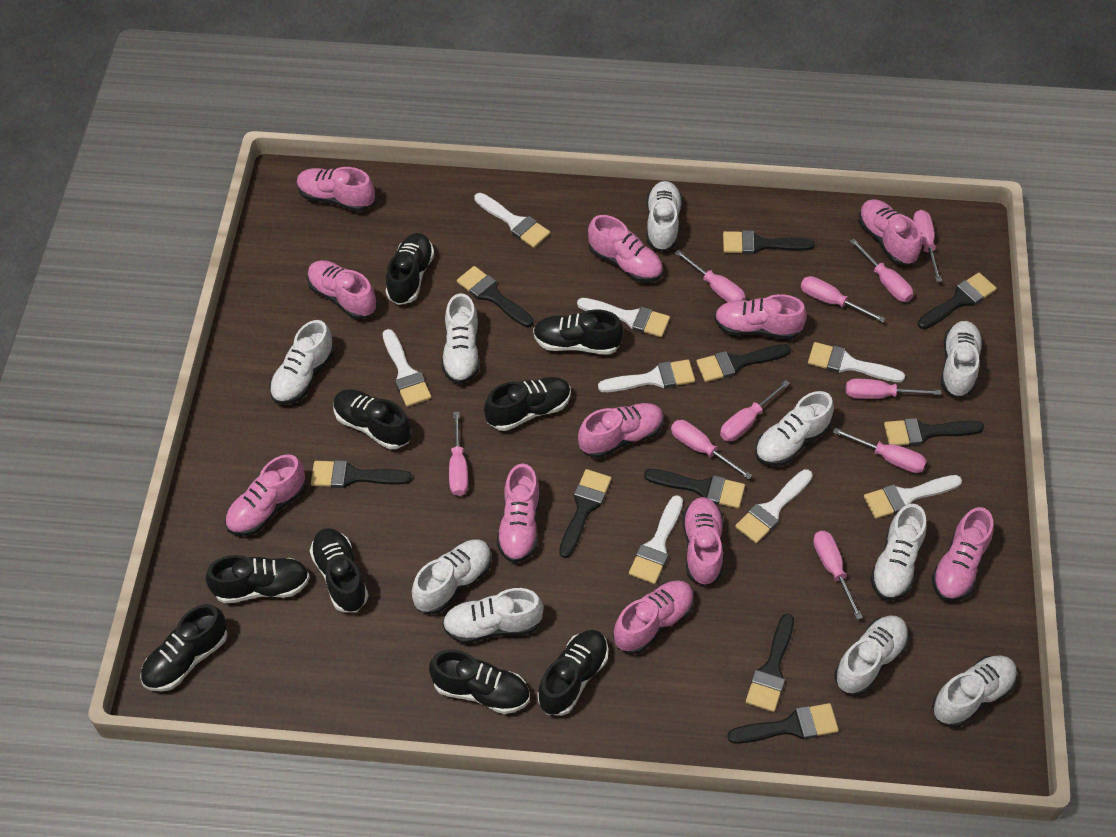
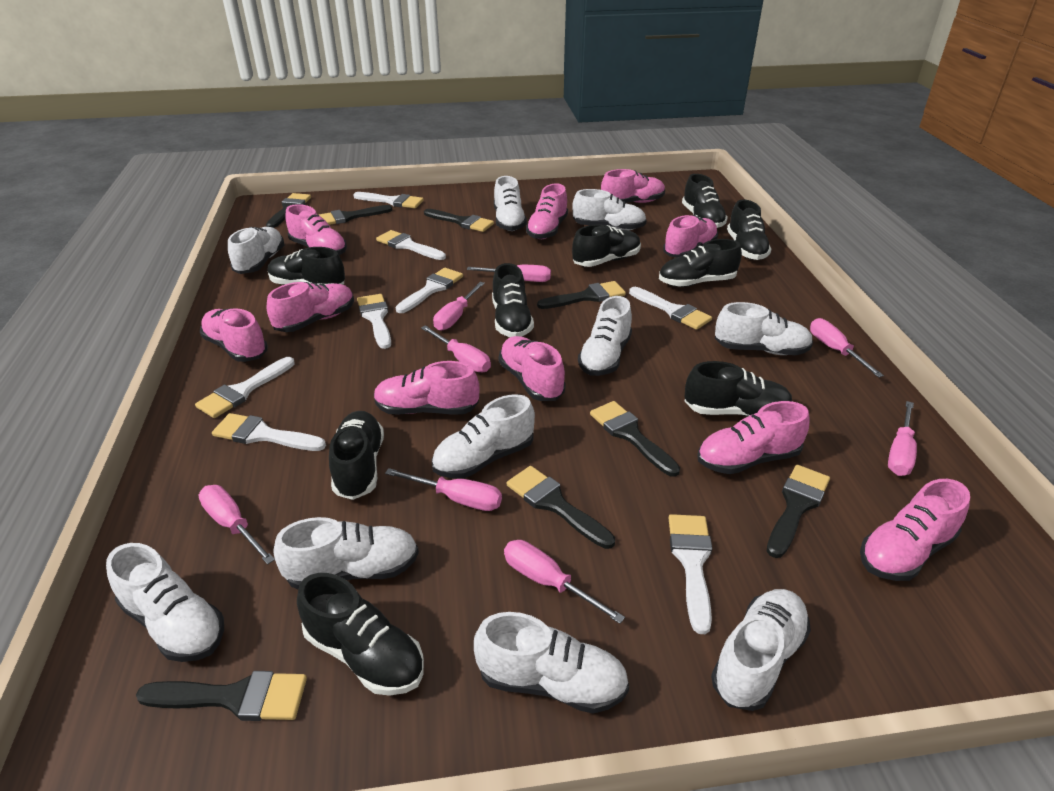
black brush: 10 -> 8
pink screwdriver: 10 -> 8
pink shoe: 11 -> 10

